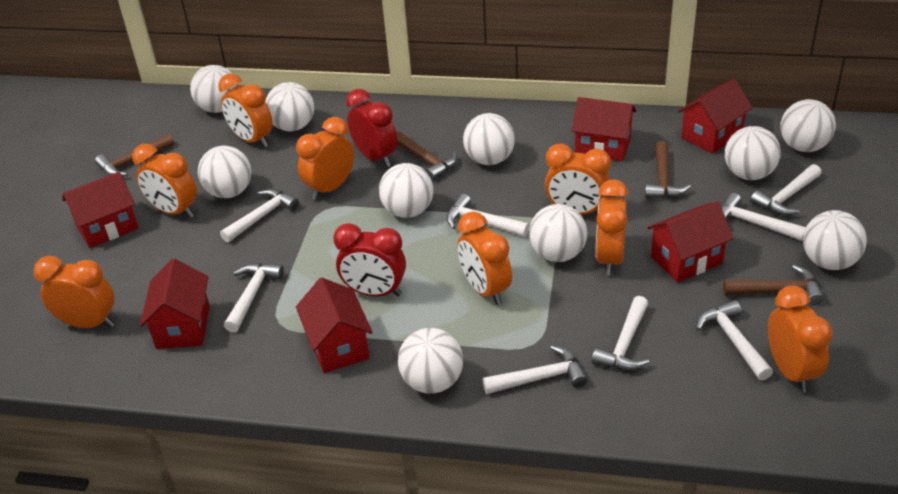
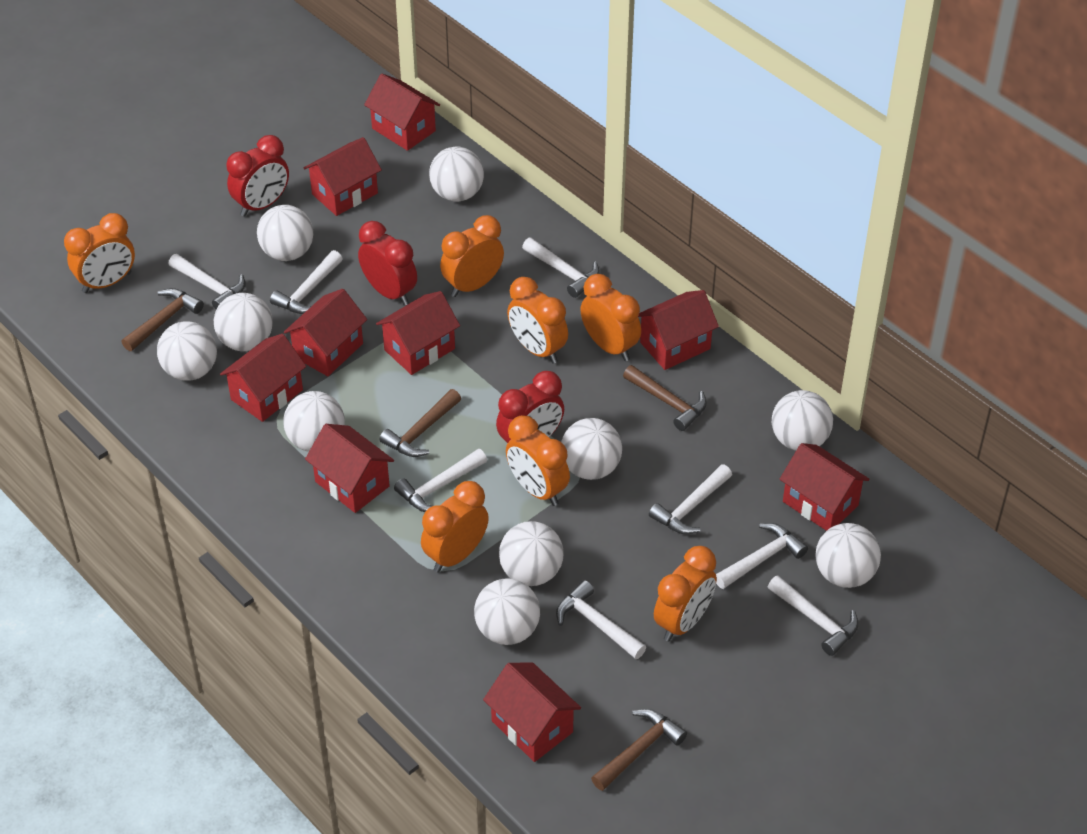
orange clock: 8 -> 7
red clock: 2 -> 3
red house: 6 -> 9

